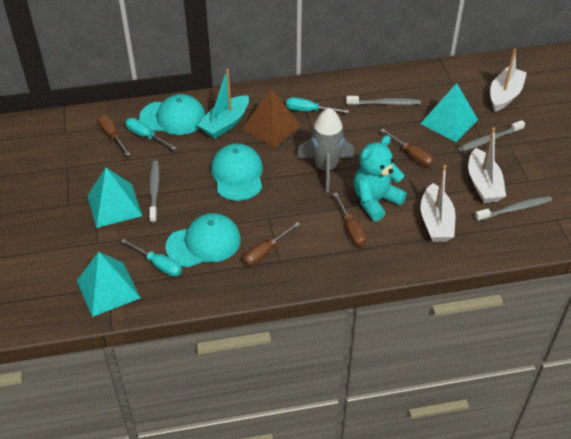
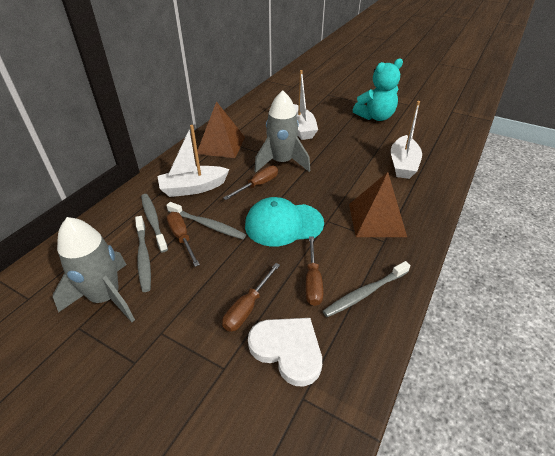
brown pyramid: 1 -> 2
grey rocket: 1 -> 2
turquoise boat: 1 -> 0
turquoise cap: 3 -> 1
turquoise pyramid: 3 -> 0
turquoise screwdriver: 3 -> 0
white heart: 0 -> 1

